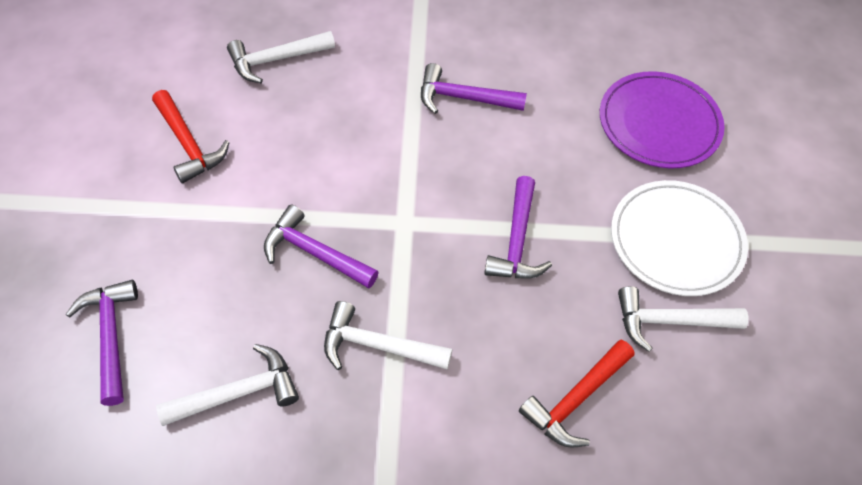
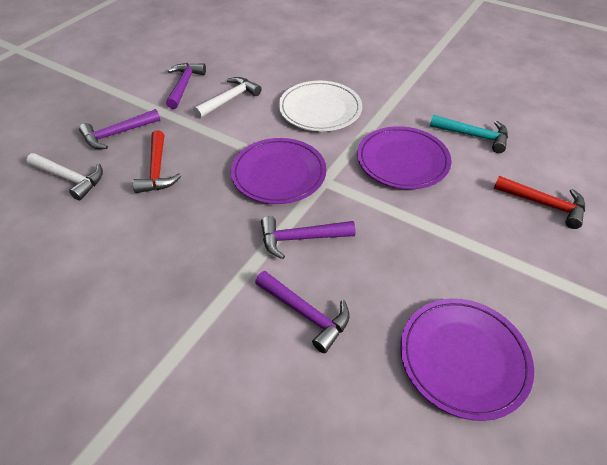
purple plate: 1 -> 3
turquoise hammer: 0 -> 1
white hammer: 4 -> 2

